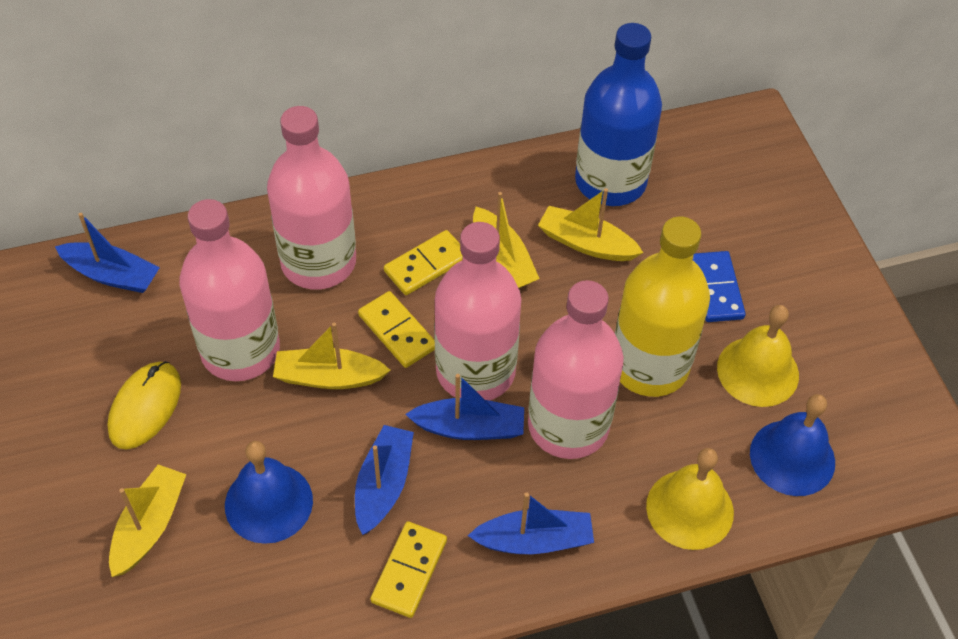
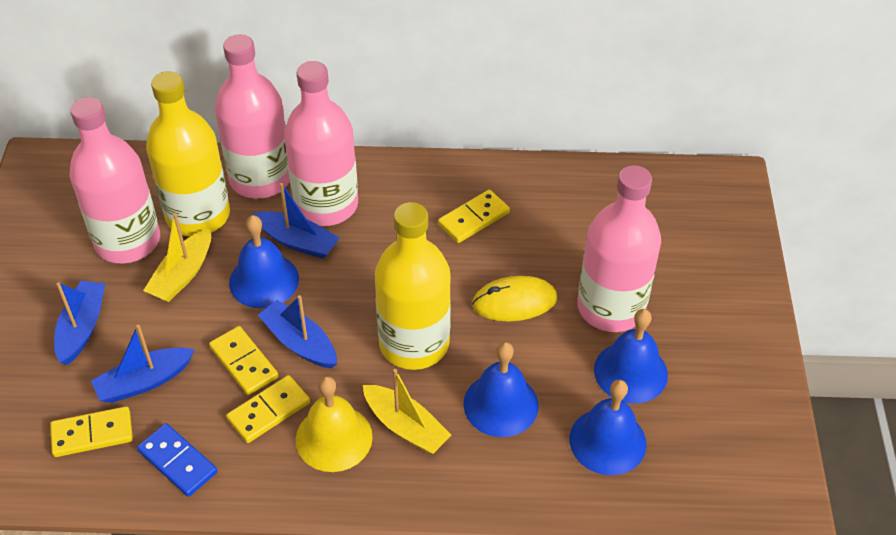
blue bell: 2 -> 4
blue bottle: 1 -> 0
yellow bell: 2 -> 1
yellow boat: 4 -> 2
yellow bottle: 1 -> 2
yellow domino: 3 -> 4

